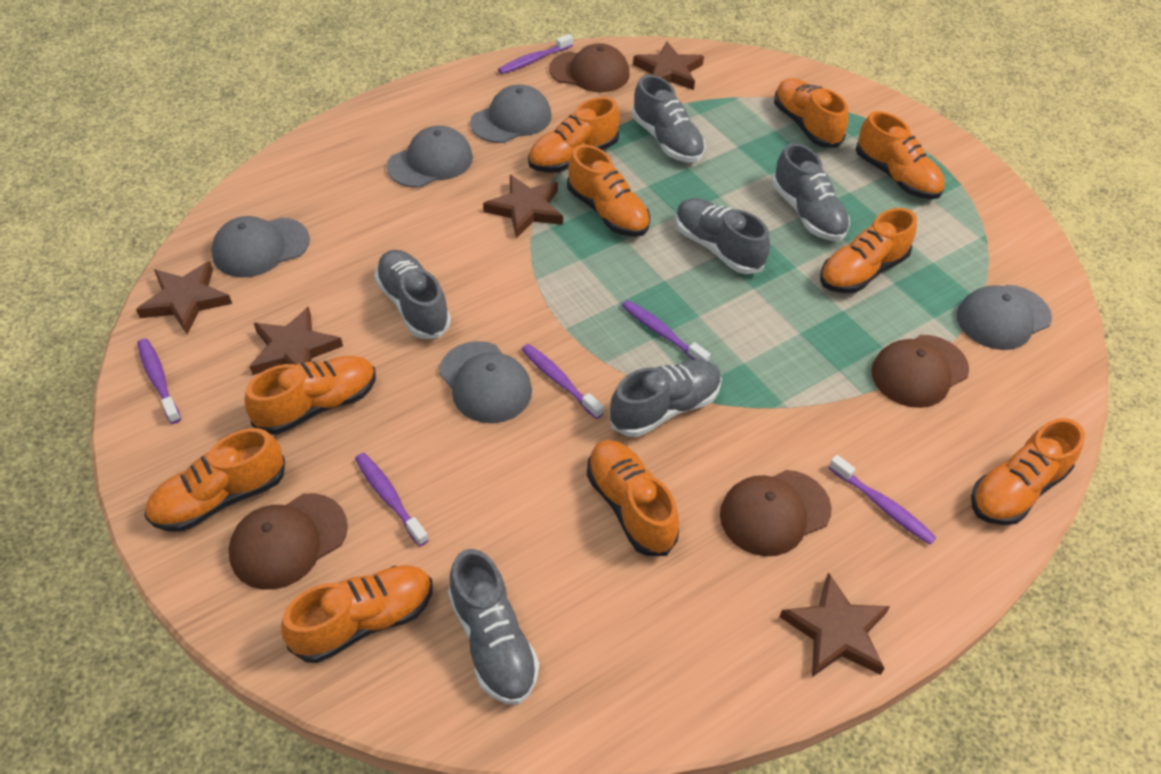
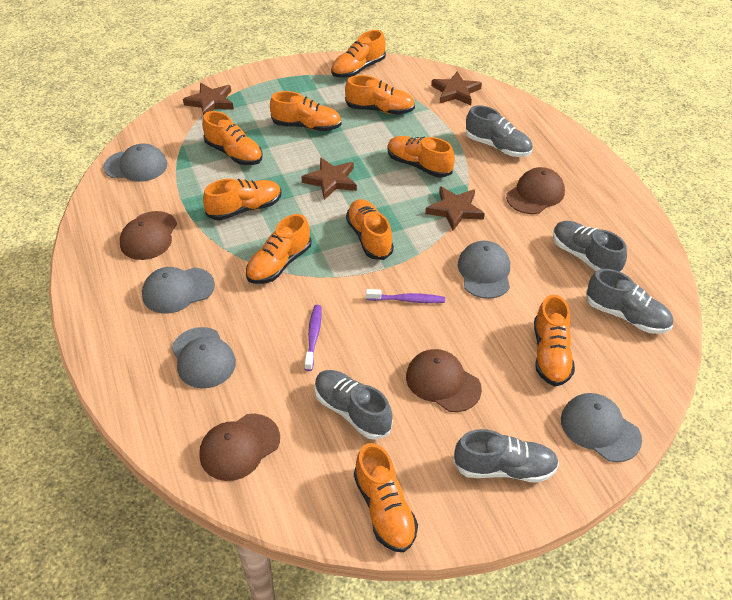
brown star: 5 -> 4
grey shoe: 6 -> 5
purple toothbrush: 6 -> 2

